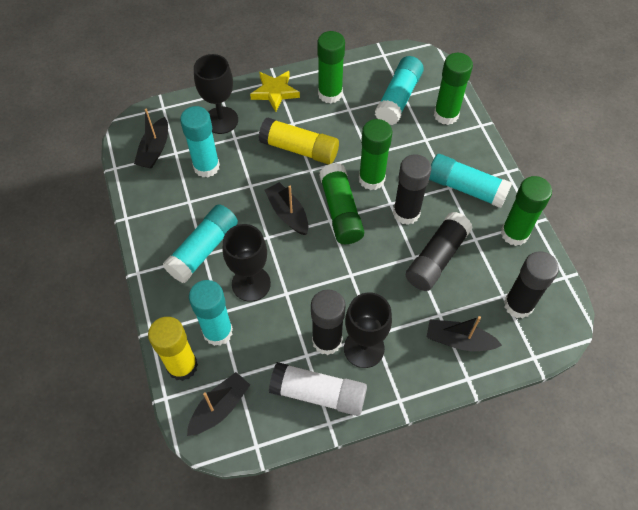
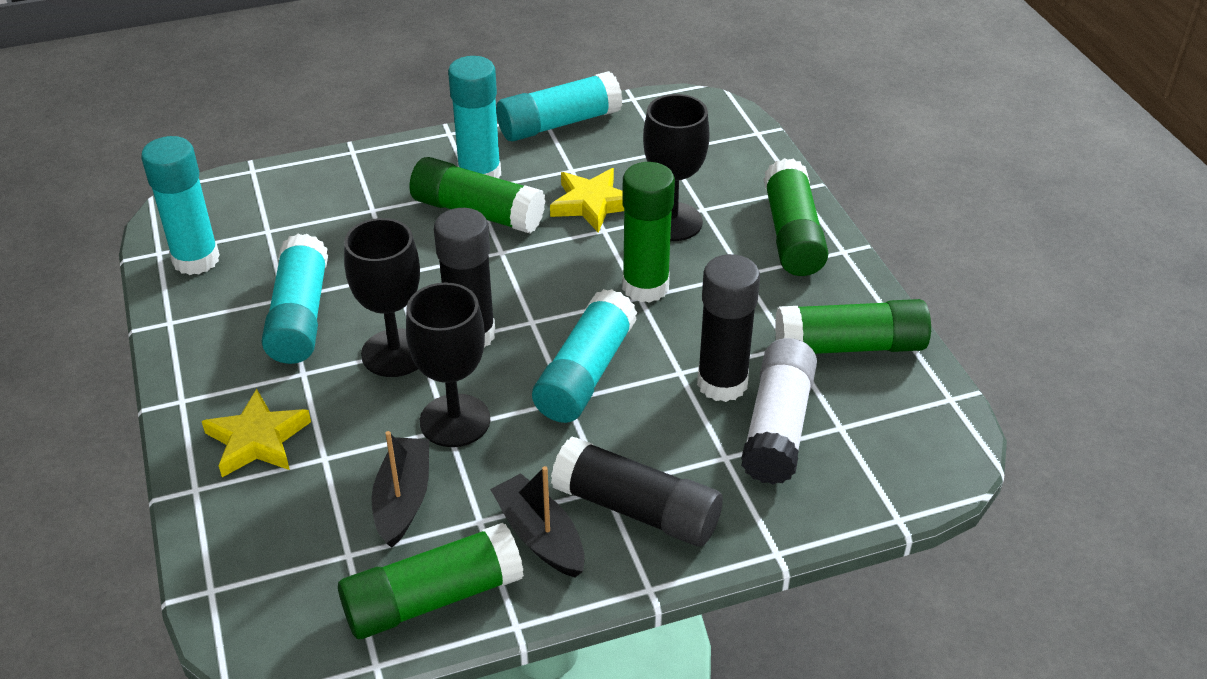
black boat: 4 -> 2
black glue stick: 4 -> 3
yellow glue stick: 2 -> 0
yellow star: 1 -> 2

